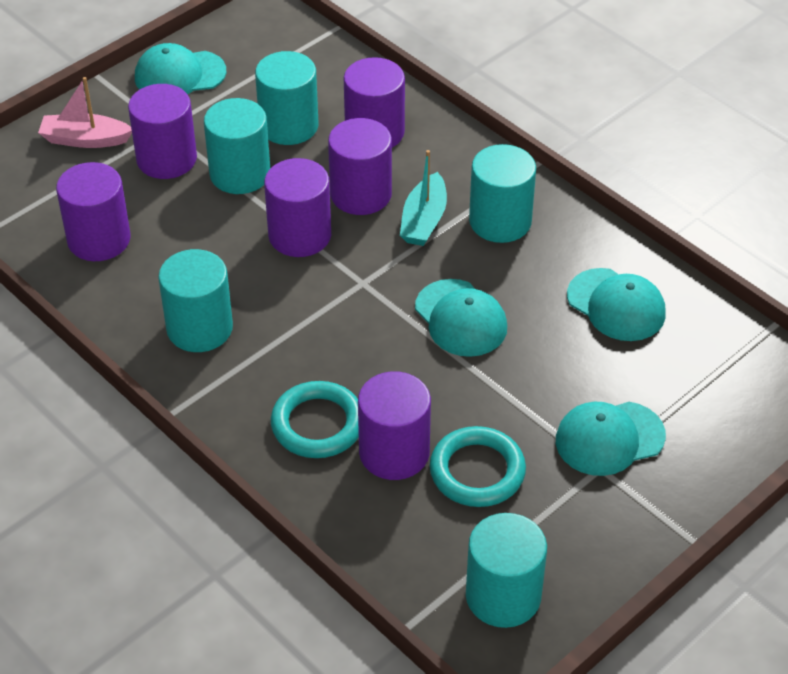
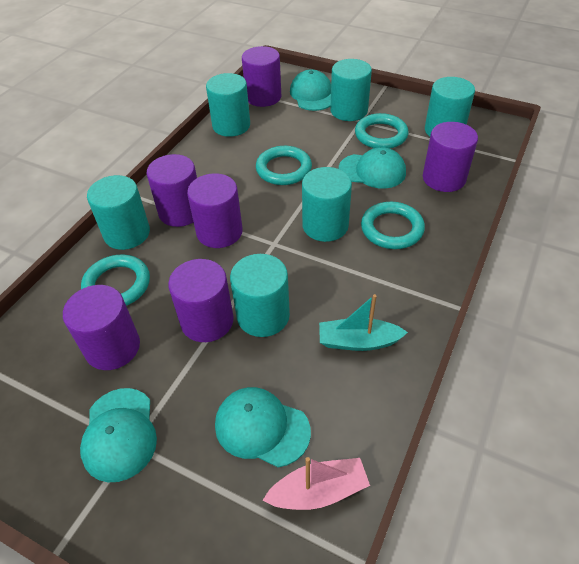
turquoise cylinder: 5 -> 6
turquoise ring: 2 -> 4

